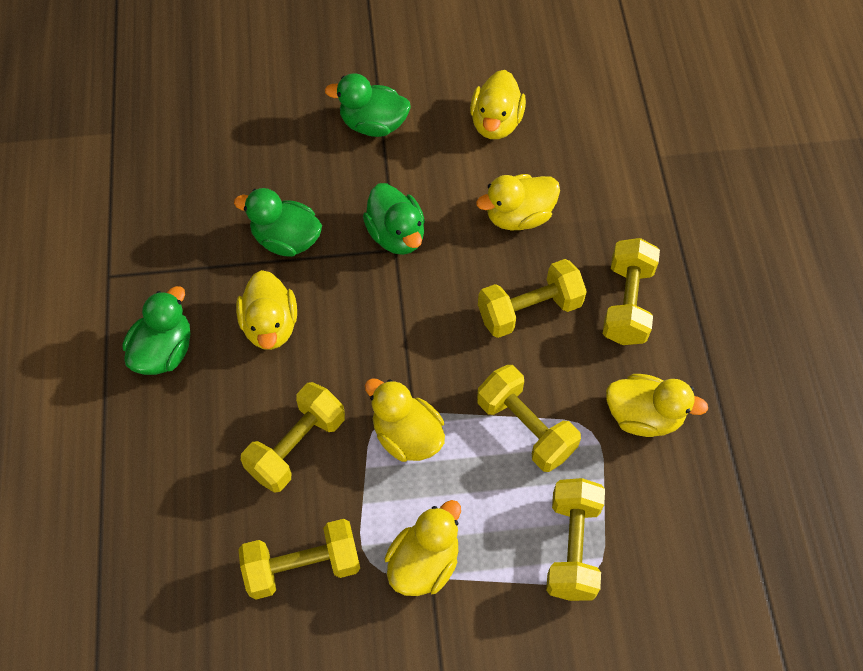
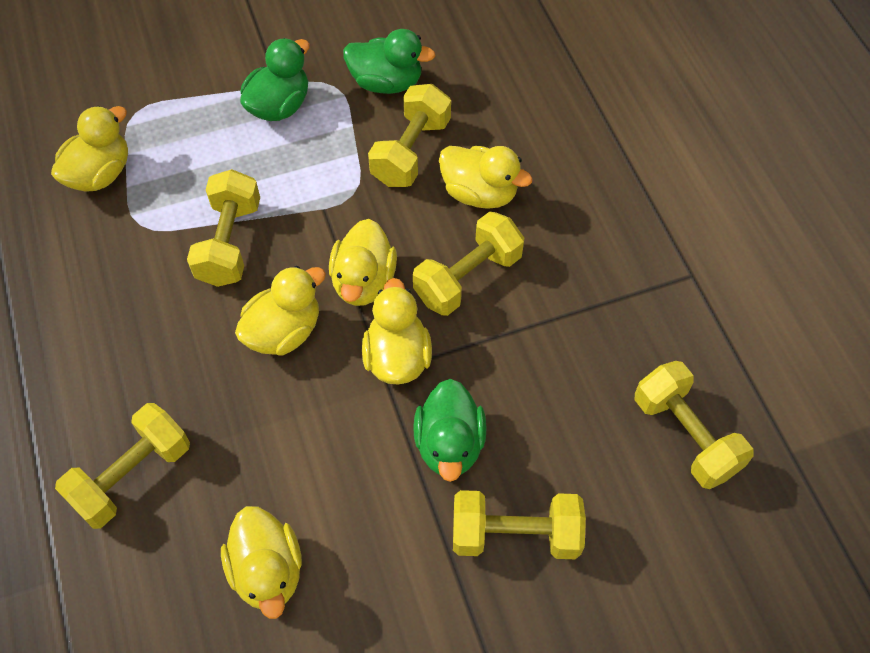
green duck: 4 -> 3

